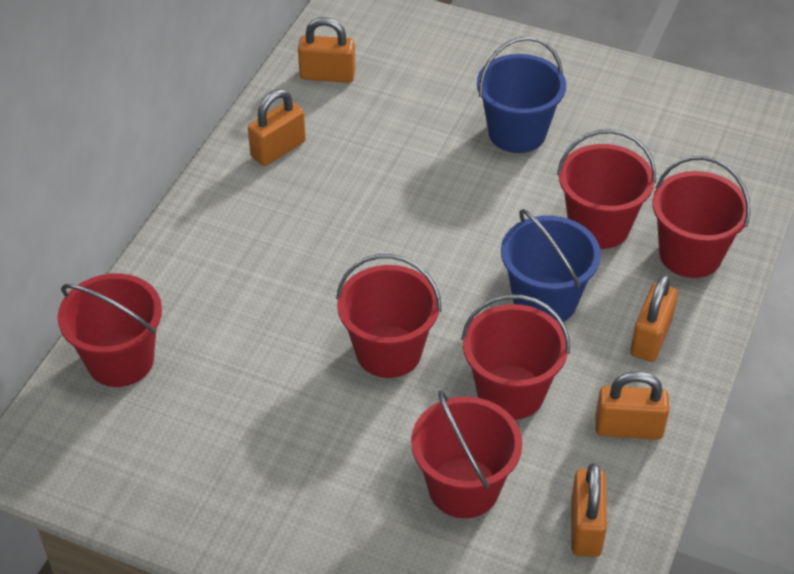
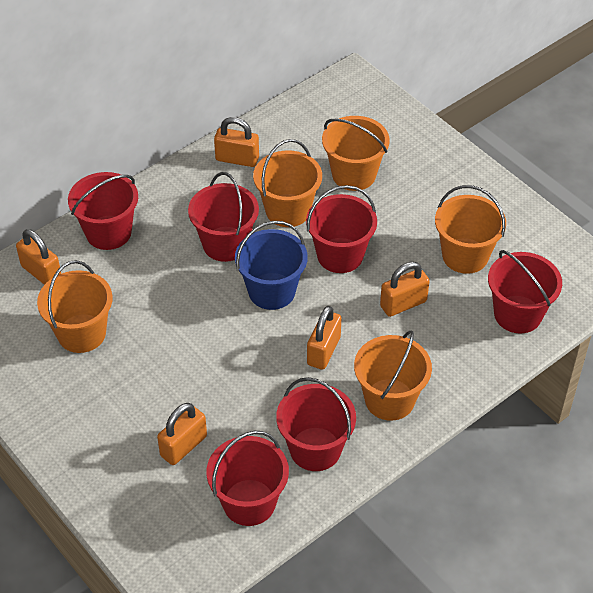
blue bucket: 2 -> 1
orange bucket: 0 -> 5

